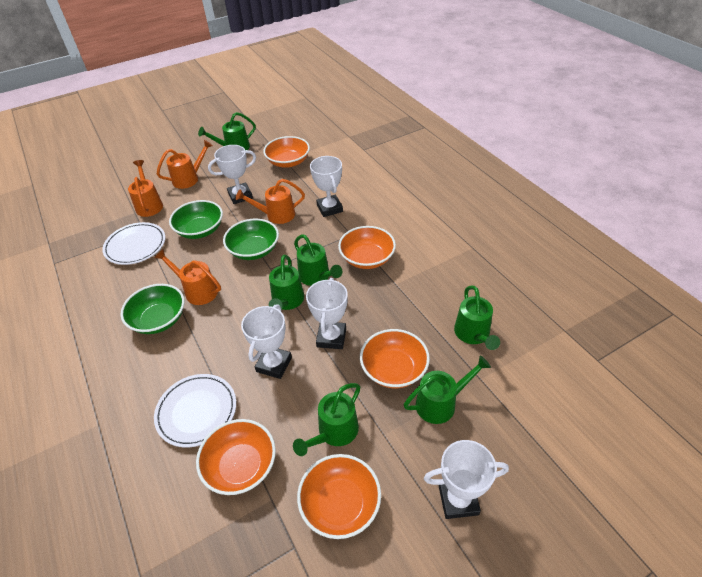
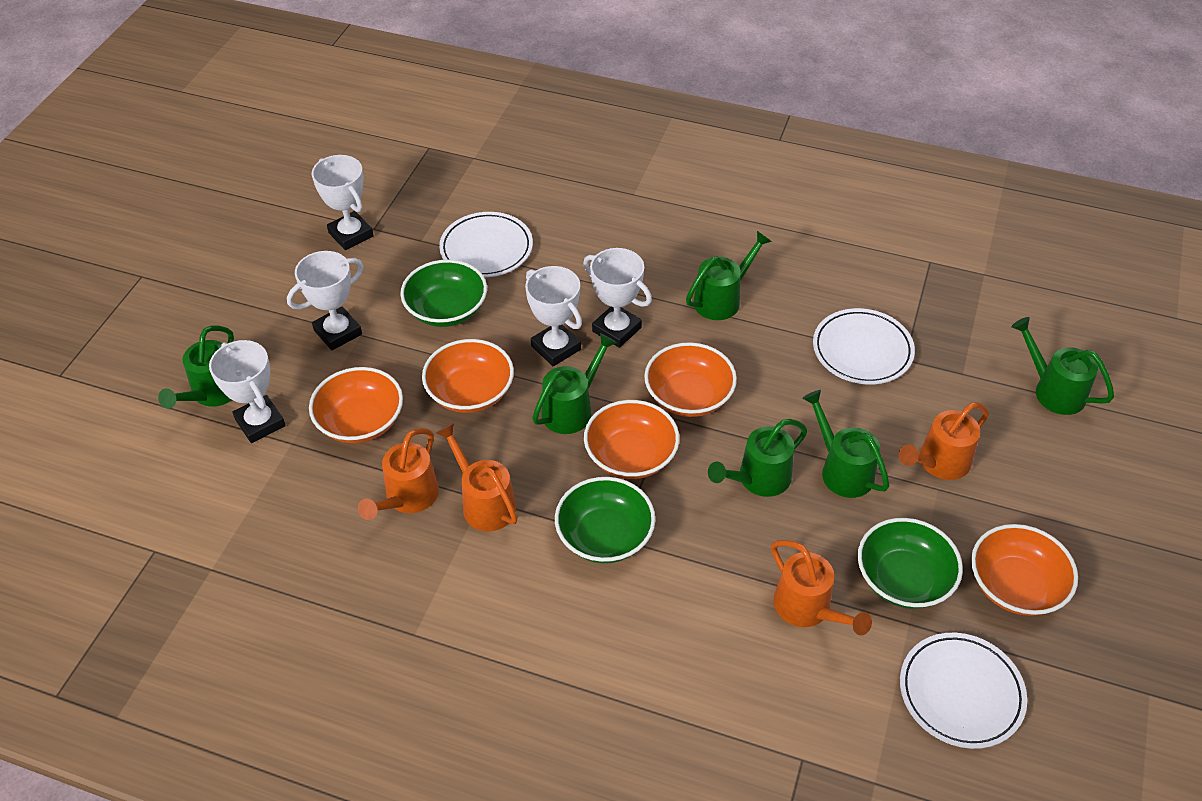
white plate: 2 -> 3

